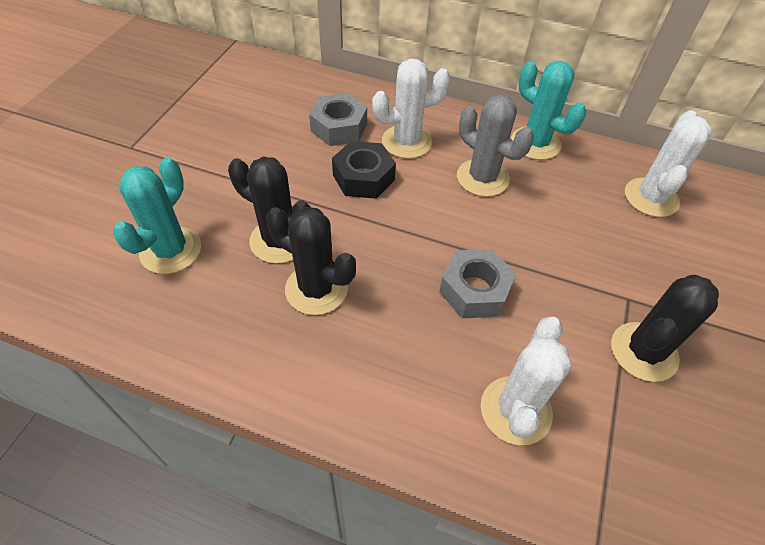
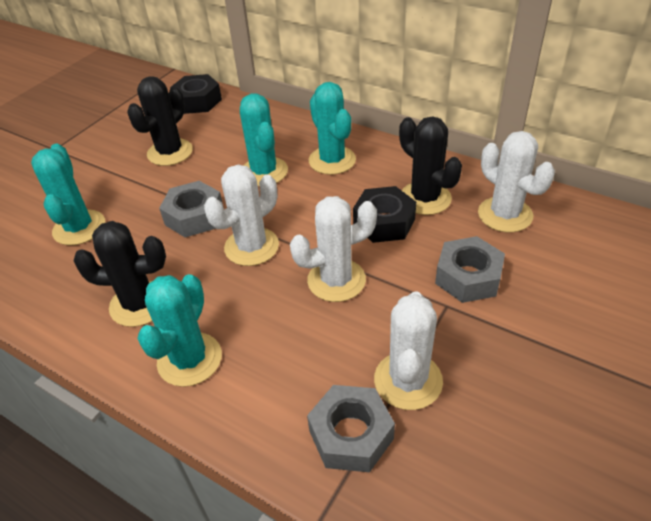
black nut: 1 -> 2
grey cactus: 1 -> 0
grey nut: 2 -> 3
turquoise cactus: 2 -> 4
white cactus: 3 -> 4

